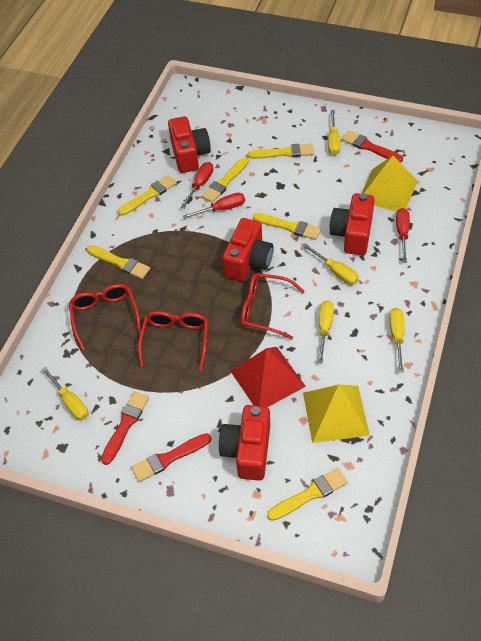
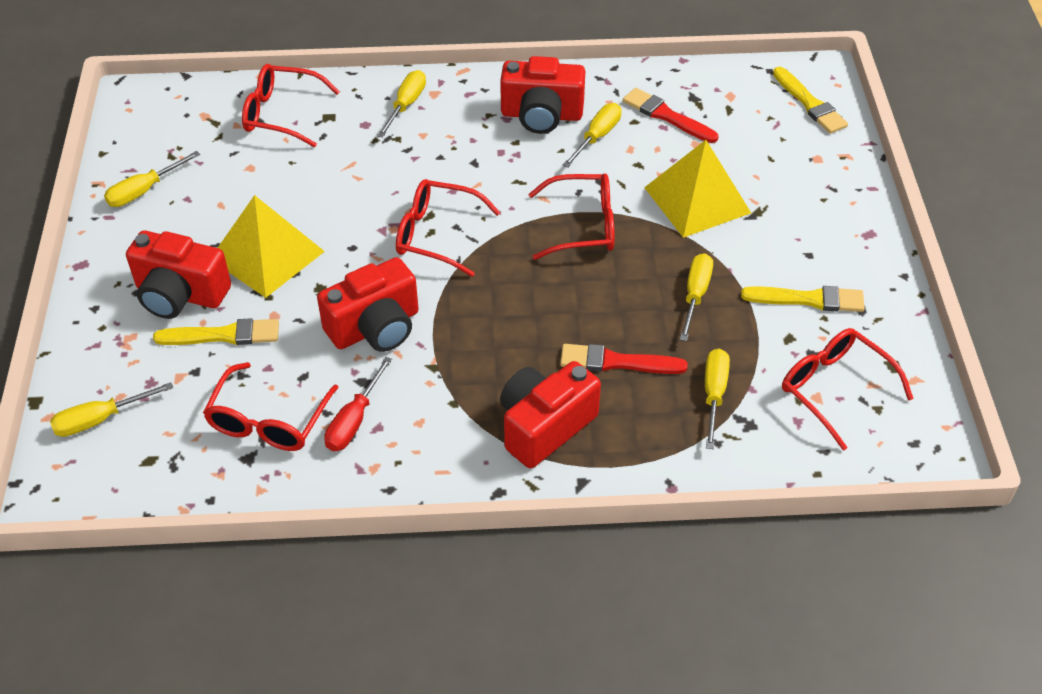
red brush: 3 -> 2
red glasses: 3 -> 5
red pyramid: 1 -> 0
red screwdriver: 3 -> 1
yellow brush: 6 -> 3
yellow screwdriver: 5 -> 6

